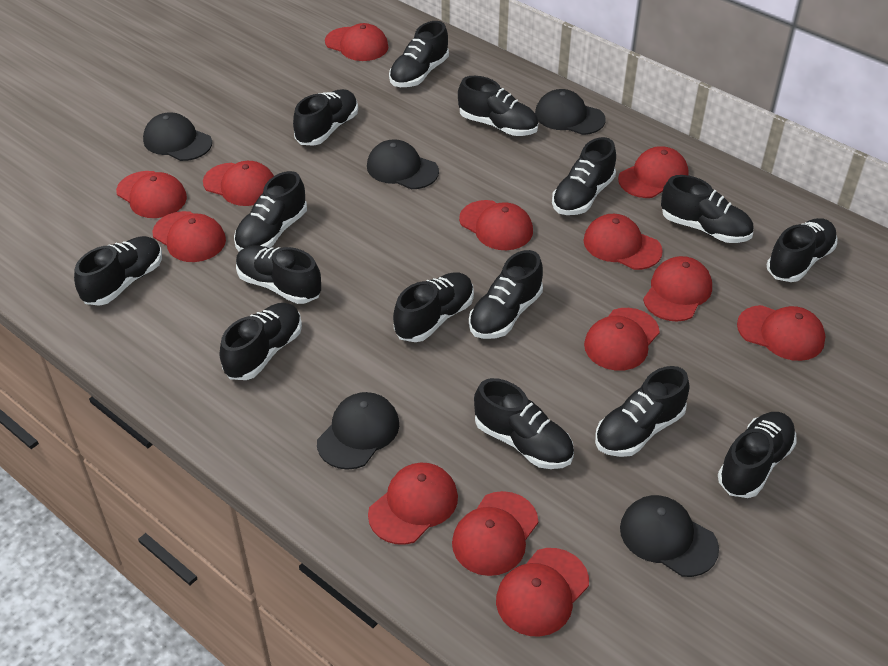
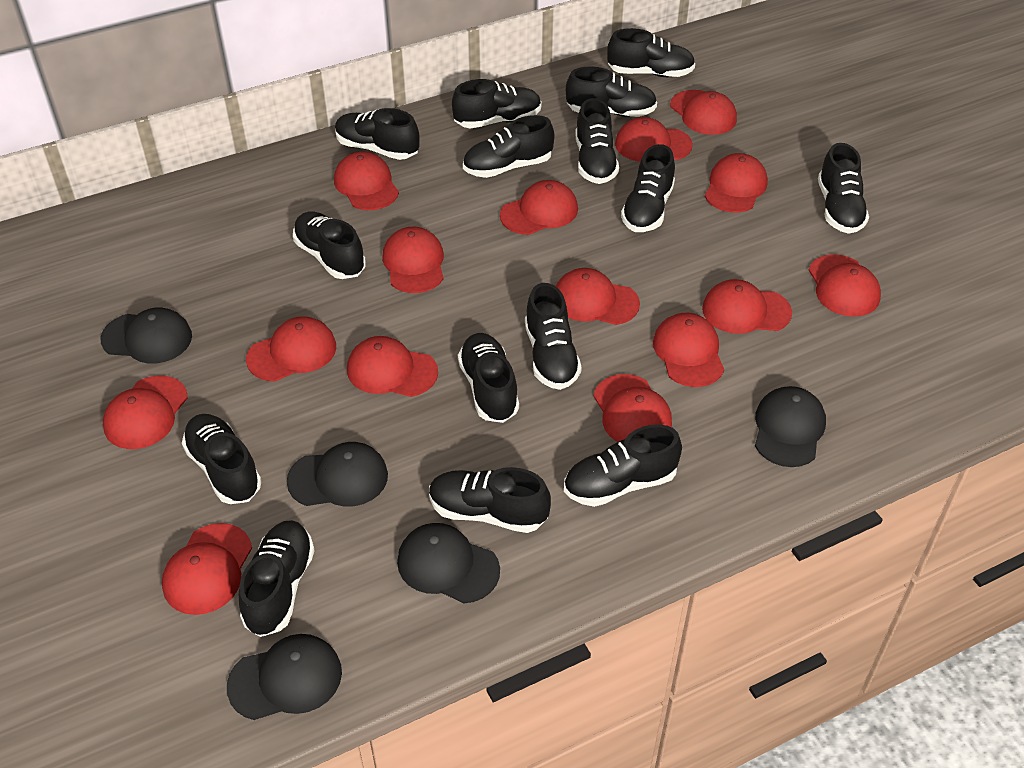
red cap: 13 -> 15

